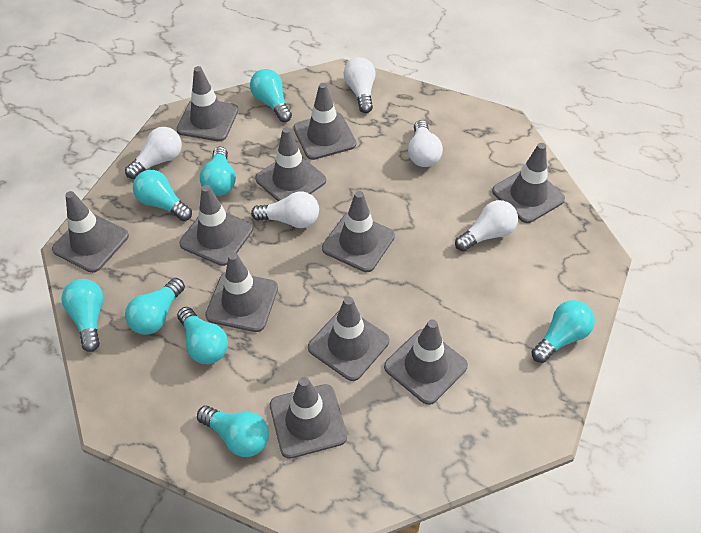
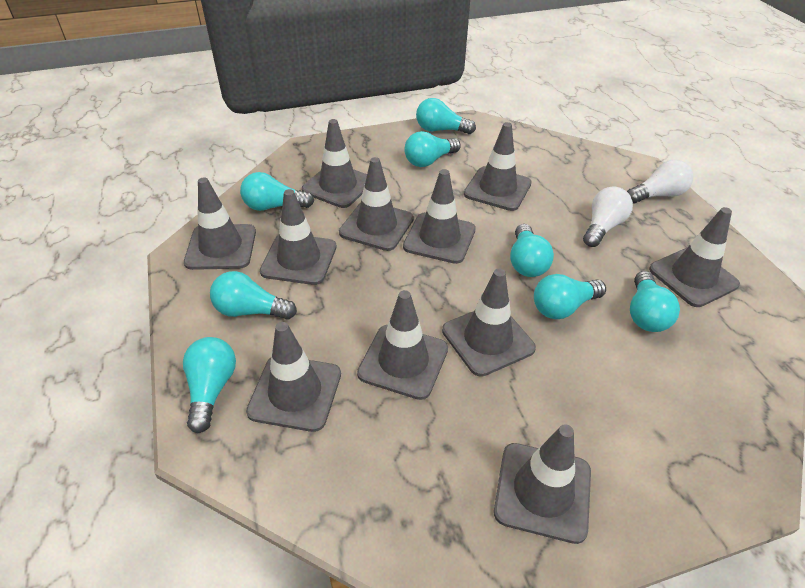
white light bulb: 5 -> 2

